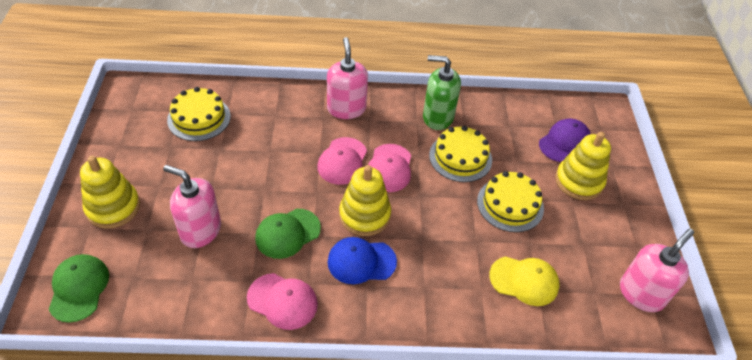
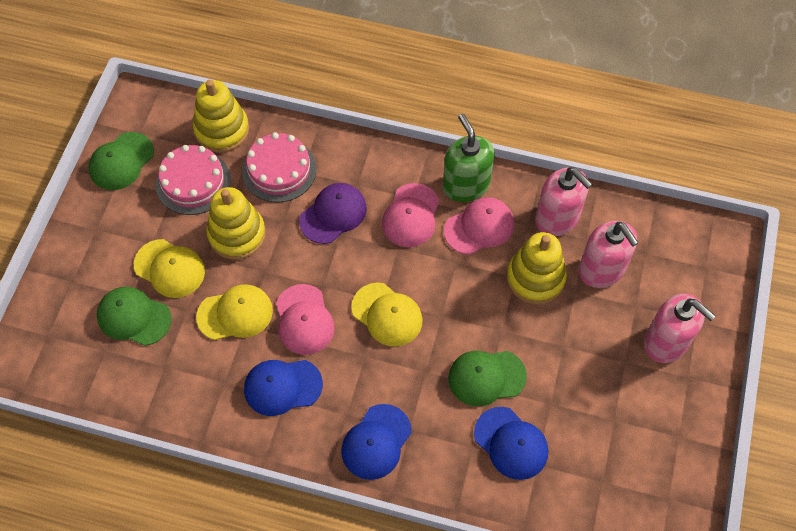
blue cap: 1 -> 3
green cap: 2 -> 3
pink cake: 0 -> 2
yellow cake: 3 -> 0
yellow cap: 1 -> 3

